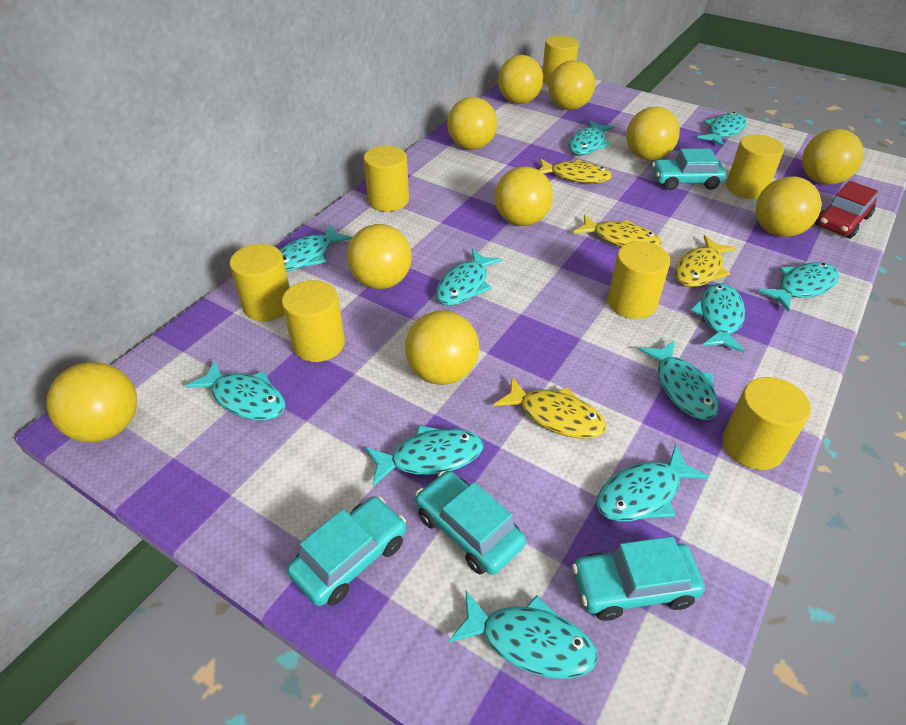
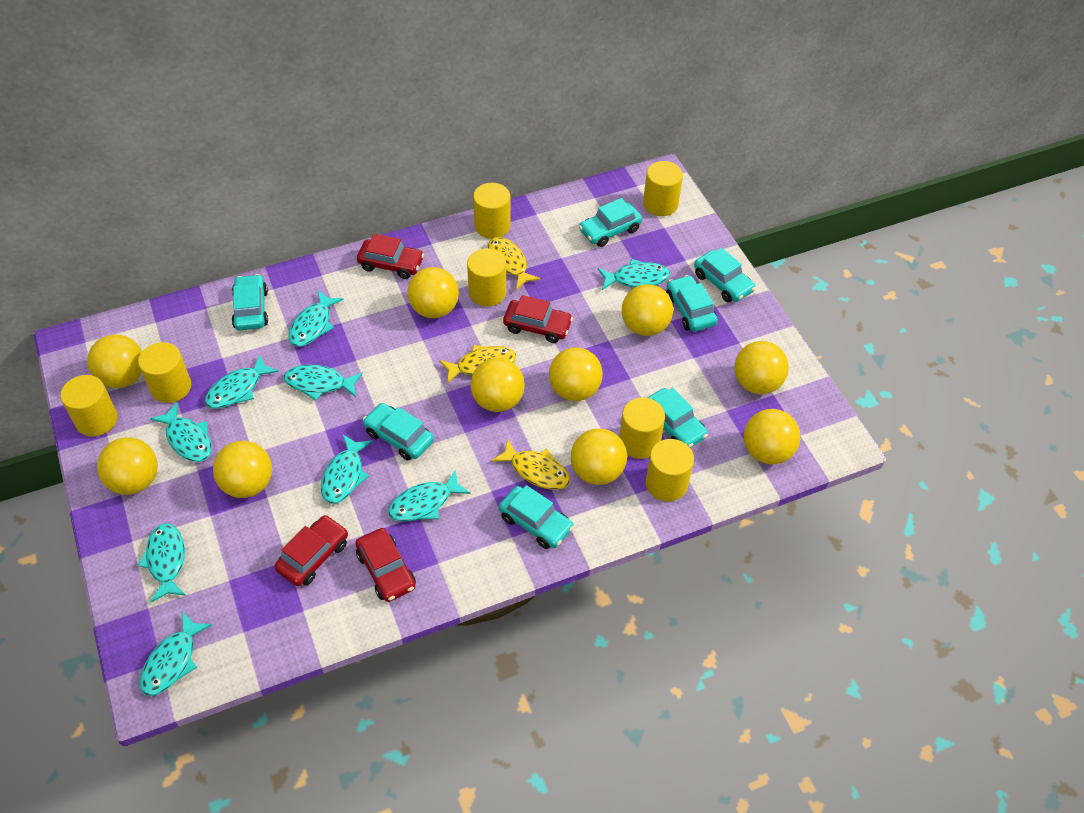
red car: 1 -> 4
turquoise car: 4 -> 7
turquoise fish: 11 -> 9
yellow fish: 4 -> 3

